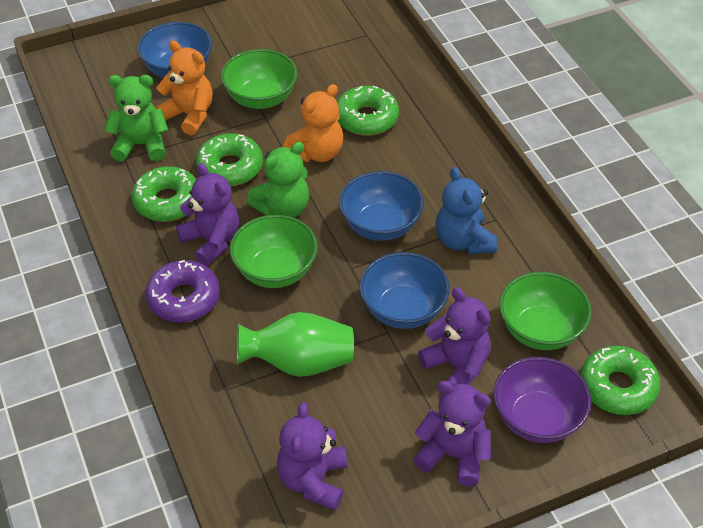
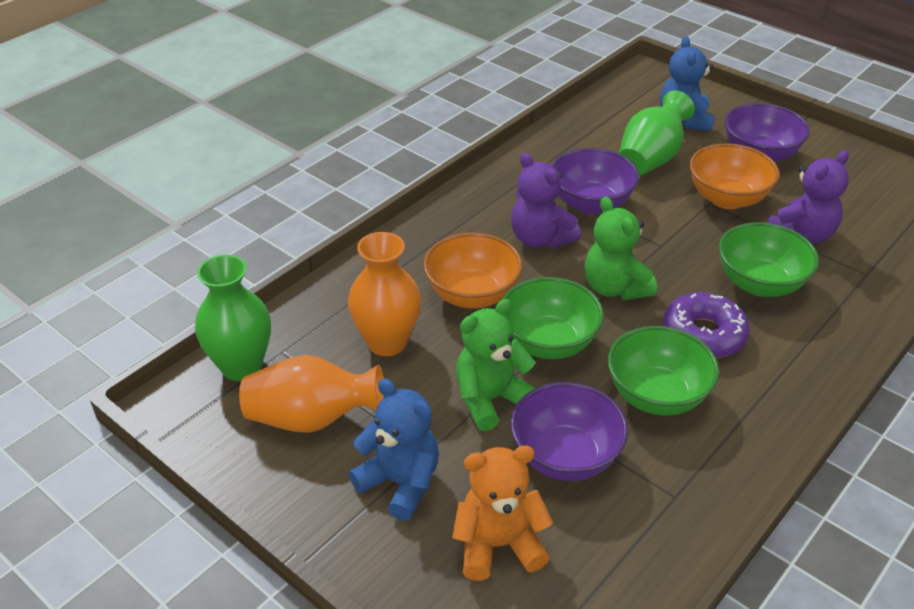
blue bowl: 3 -> 0
blue teddy bear: 1 -> 2
green donut: 4 -> 0
green vase: 1 -> 2
orange bowl: 0 -> 2
orange teddy bear: 2 -> 1
orange vase: 0 -> 2
purple bowl: 1 -> 3
purple teddy bear: 4 -> 2

